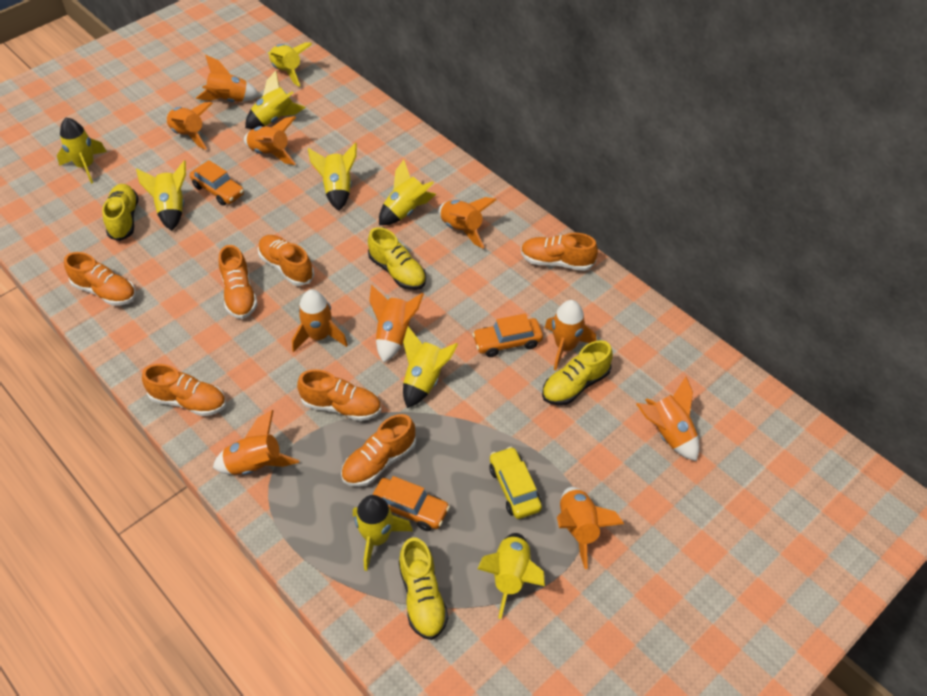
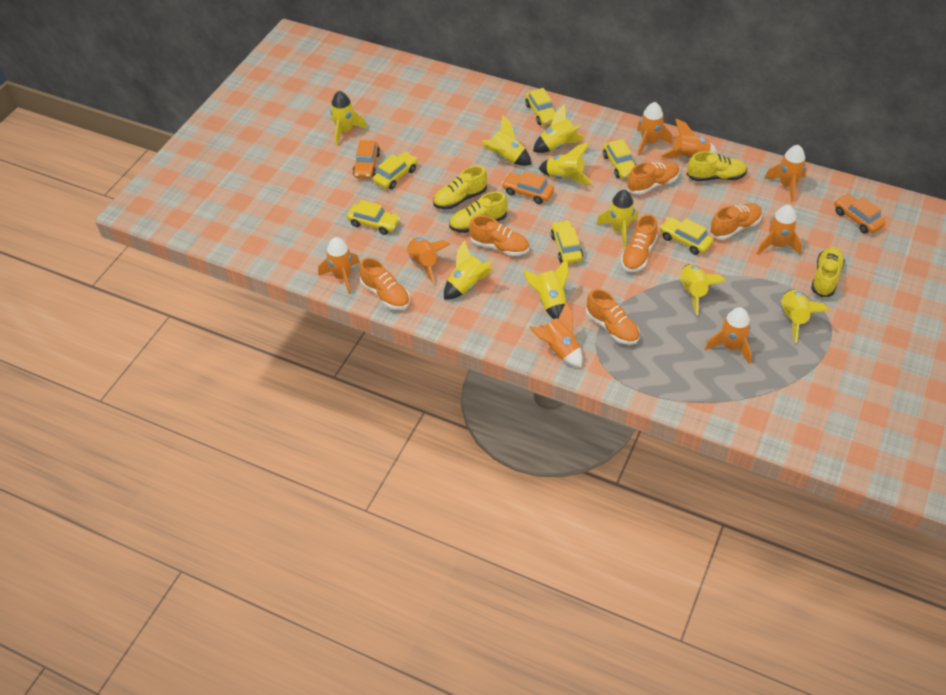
orange rocket: 10 -> 8
orange shoe: 7 -> 6
yellow car: 1 -> 6

